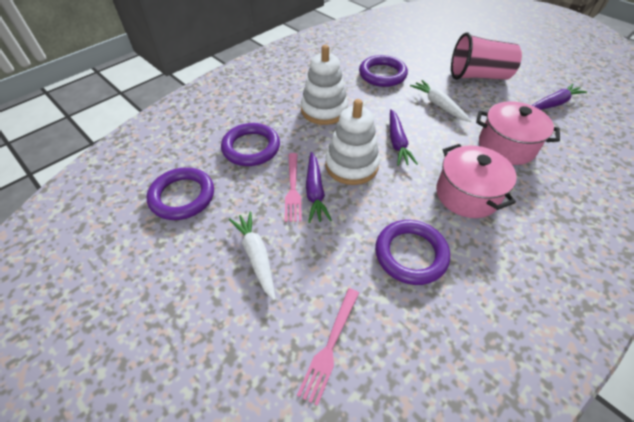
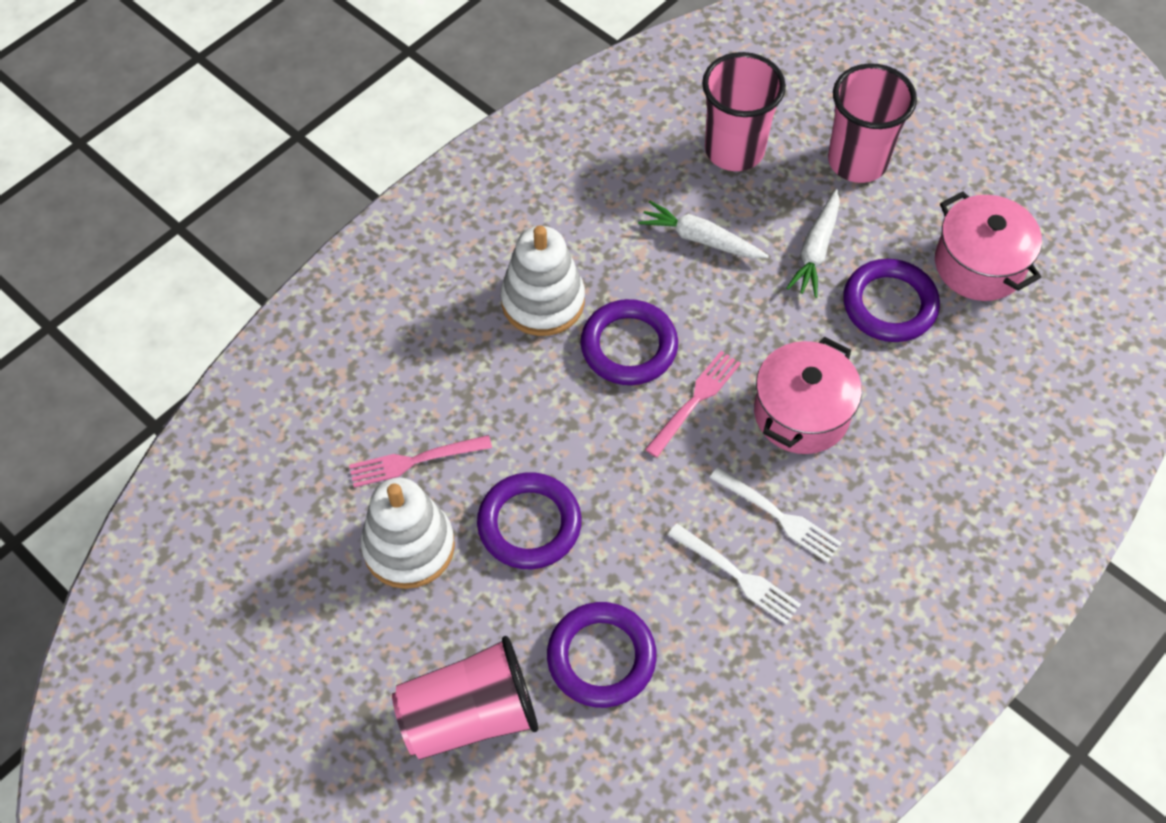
pink cup: 1 -> 3
purple carrot: 3 -> 0
white fork: 0 -> 2

